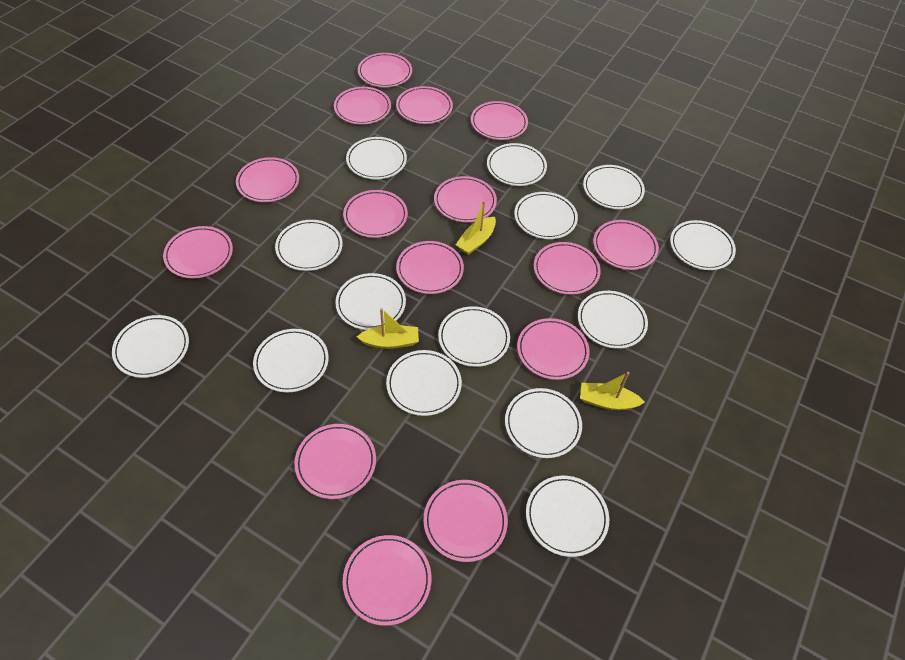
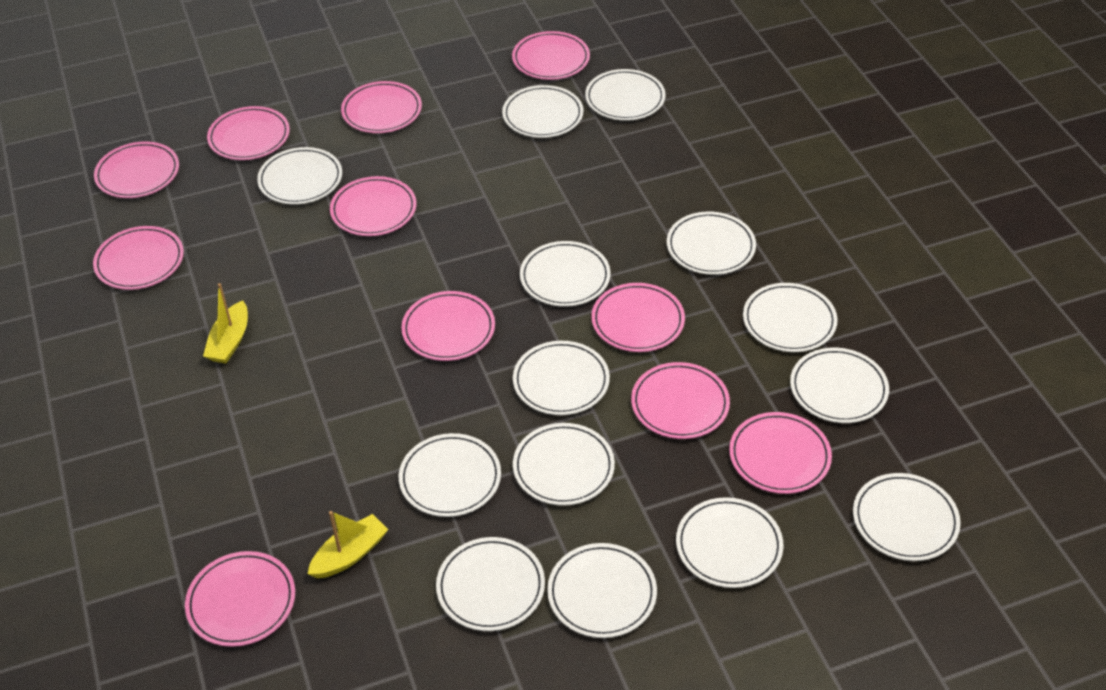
pink plate: 15 -> 11
yellow boat: 3 -> 2

